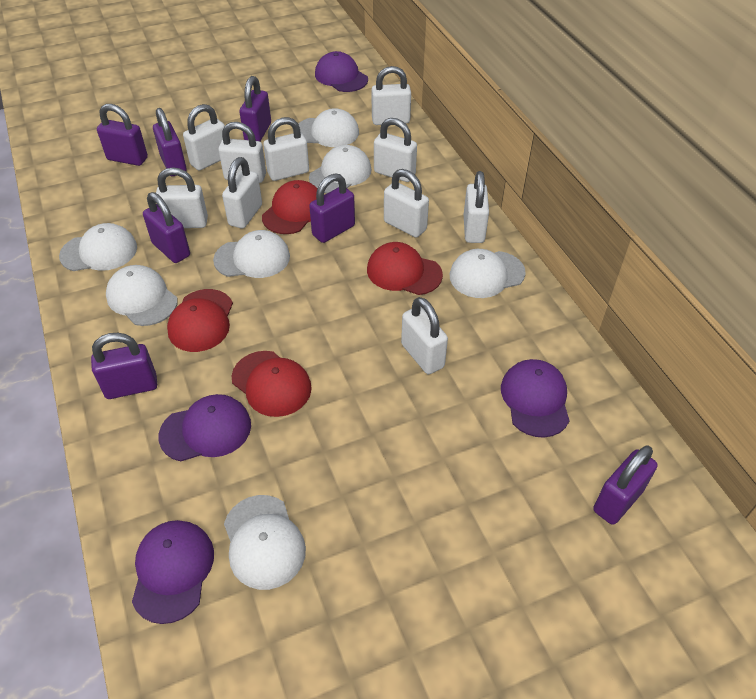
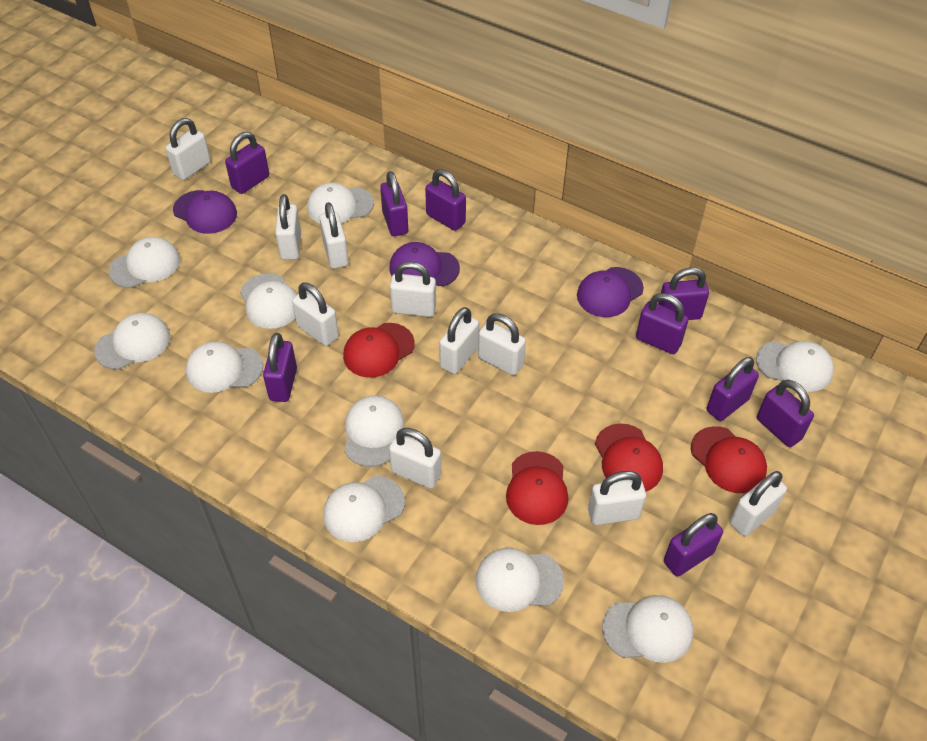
purple cap: 4 -> 3
purple padlock: 7 -> 9
white cap: 7 -> 10

